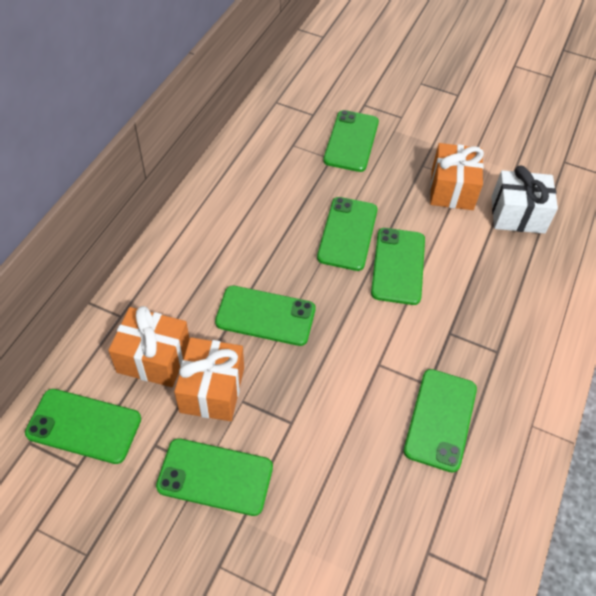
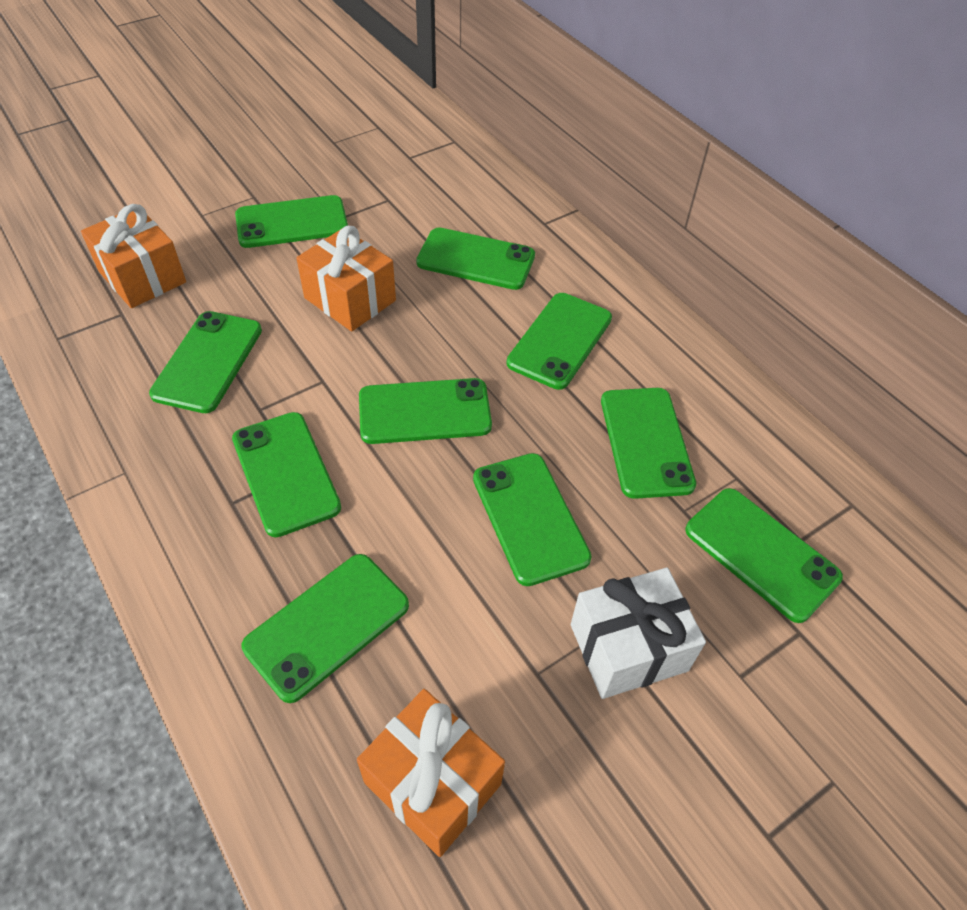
green phone: 7 -> 10

